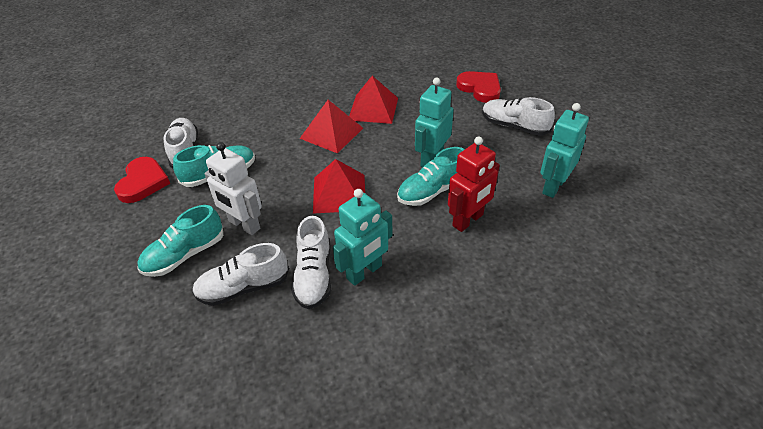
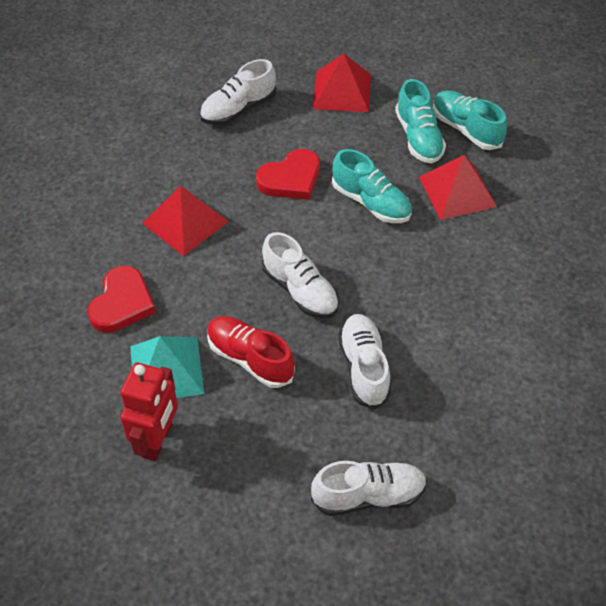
red shoe: 0 -> 1
turquoise pyramid: 0 -> 1
turquoise robot: 3 -> 0
white robot: 1 -> 0

